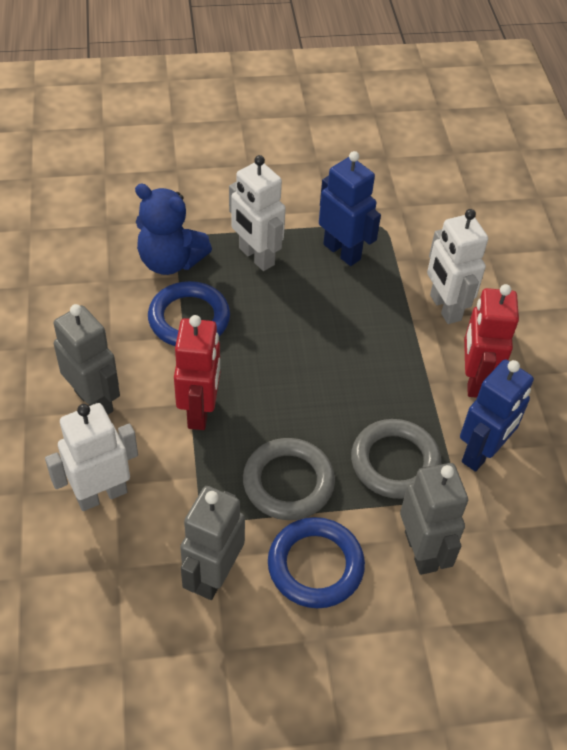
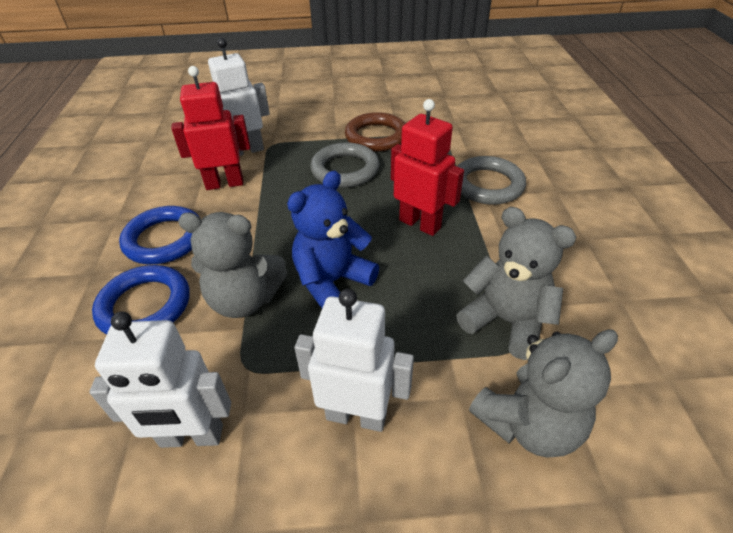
blue robot: 2 -> 0
brown ring: 0 -> 1
grey robot: 3 -> 0
grey teddy bear: 0 -> 3

